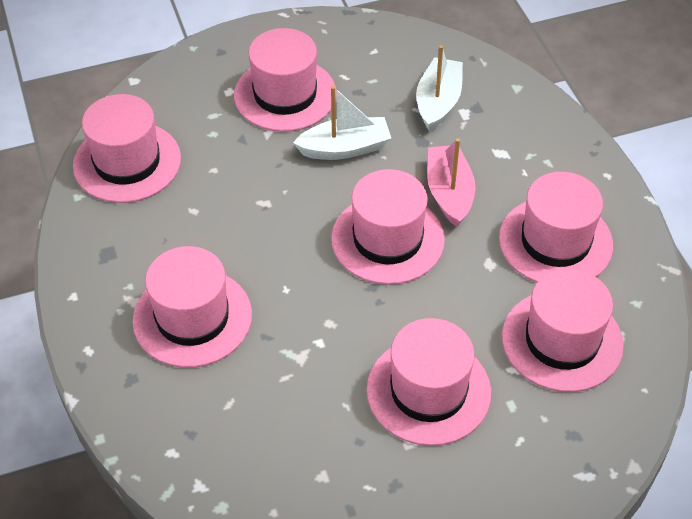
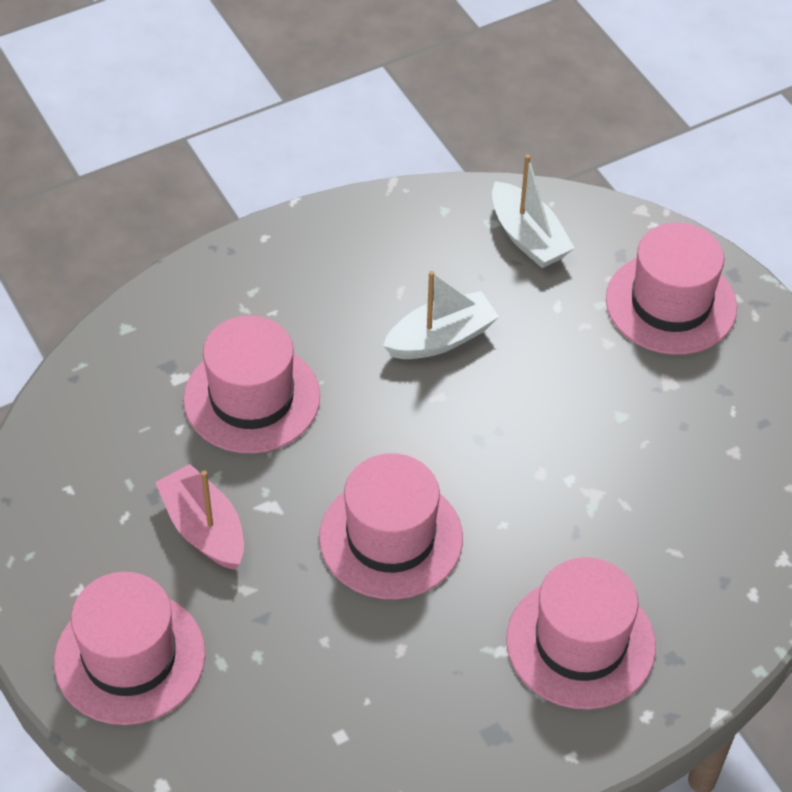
pink hat: 7 -> 5

